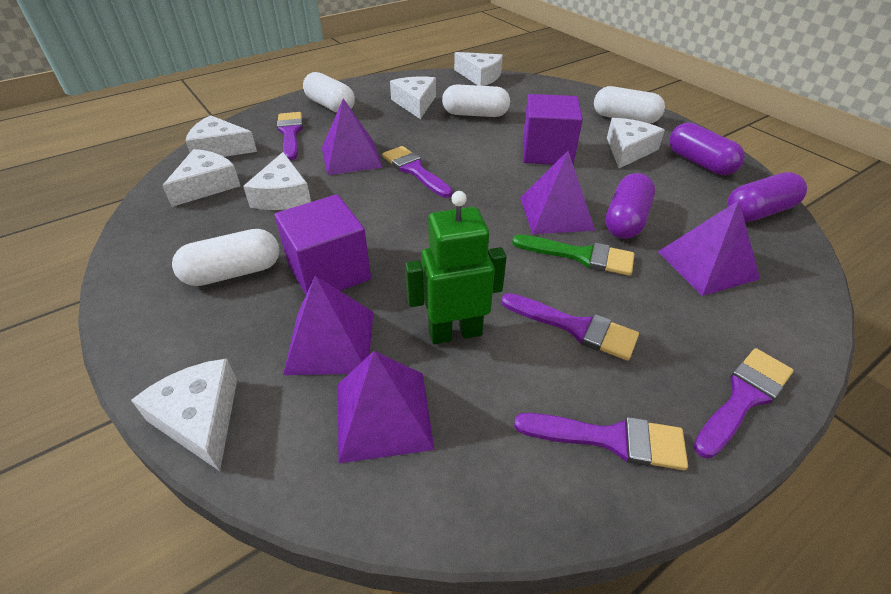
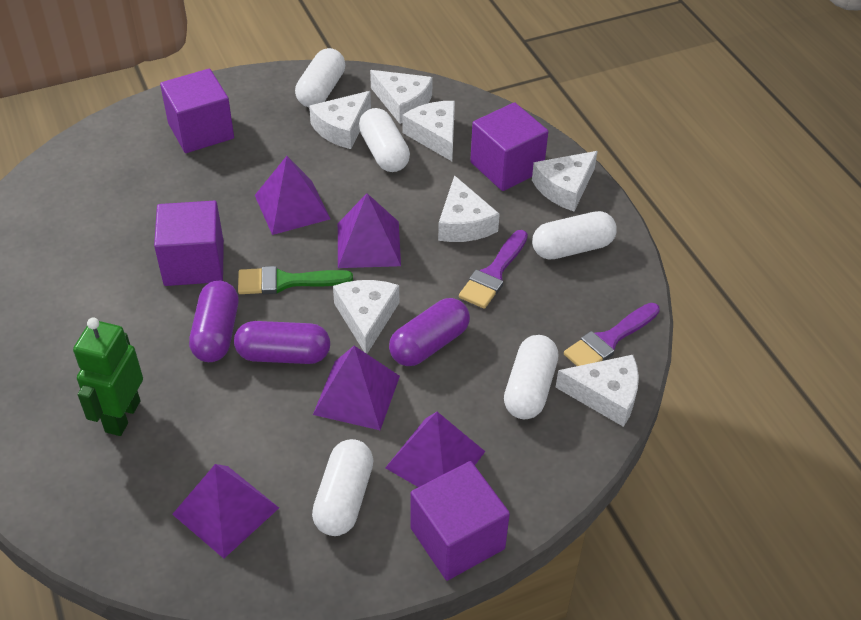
purple brush: 5 -> 2
purple cube: 2 -> 4
white capsule: 4 -> 5

